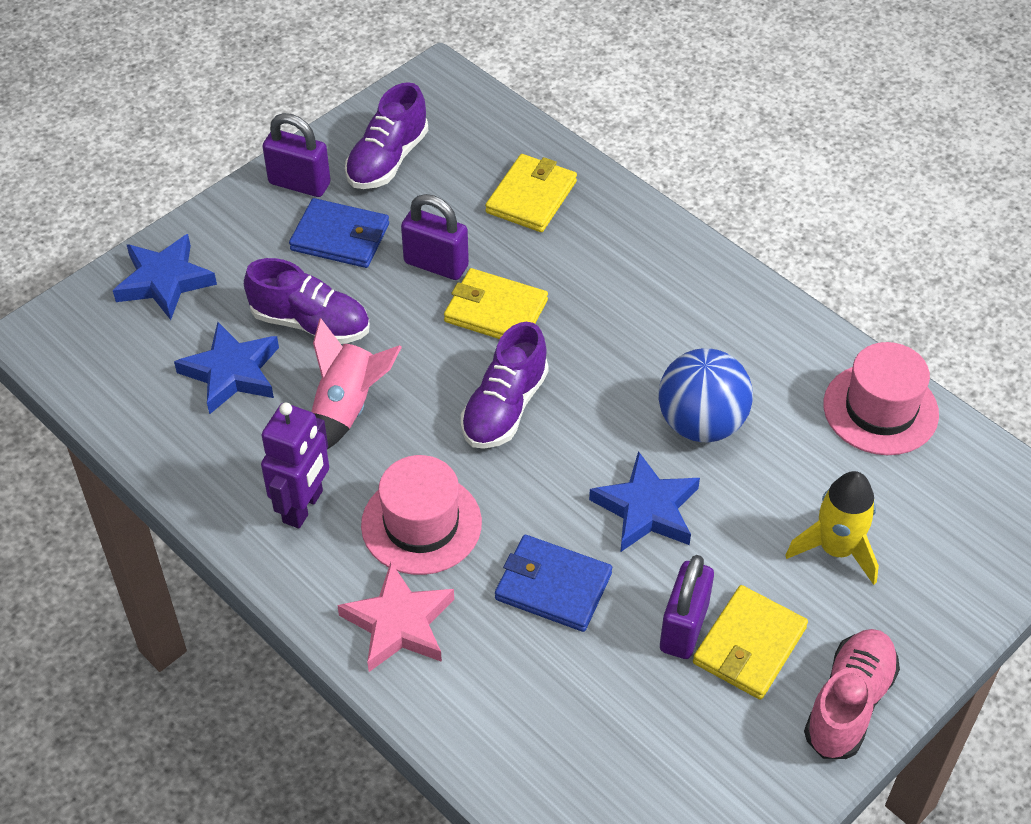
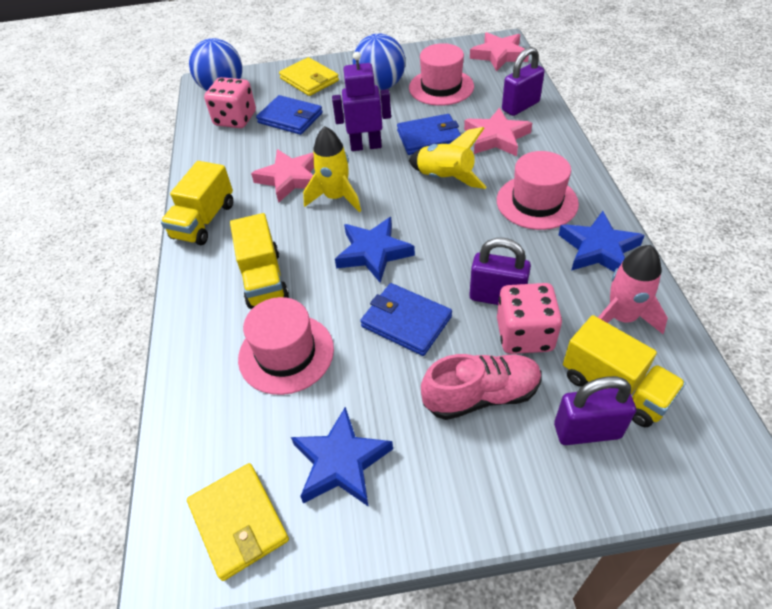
blue ball: 1 -> 2
blue wallet: 2 -> 3
pink dice: 0 -> 2
pink hat: 2 -> 3
pink star: 1 -> 3
purple shoe: 3 -> 0
yellow rocket: 1 -> 2
yellow truck: 0 -> 3
yellow wallet: 3 -> 2

